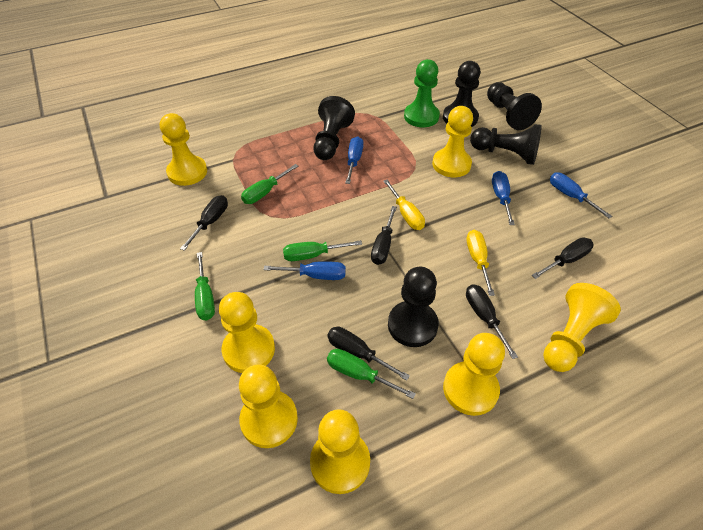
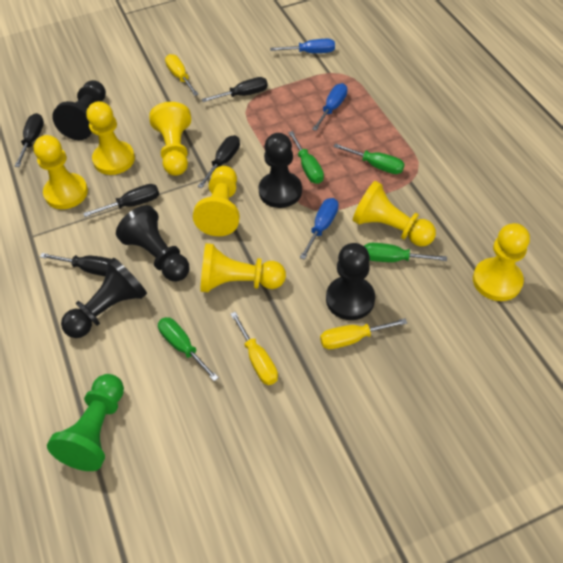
blue screwdriver: 4 -> 3
yellow screwdriver: 2 -> 3

